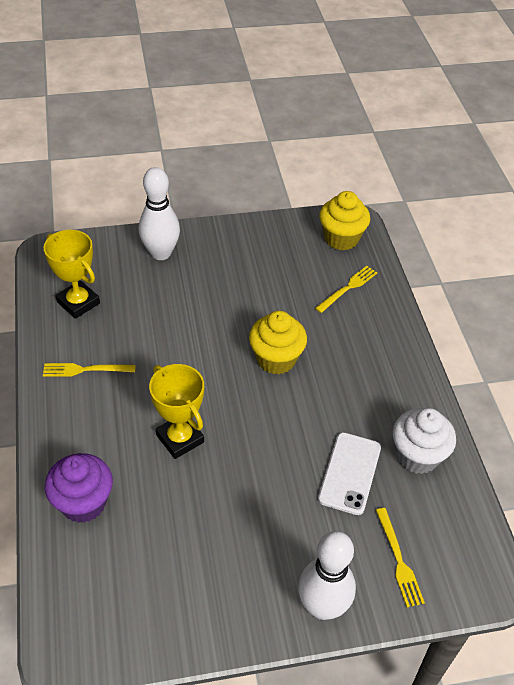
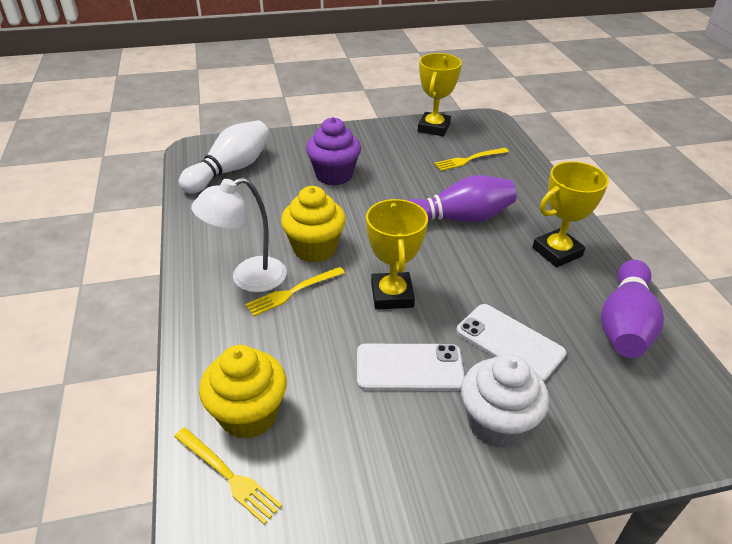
purple bowling pin: 0 -> 2
white bowling pin: 2 -> 1
white lamp: 0 -> 1
white phone: 1 -> 2
yellow trophy: 2 -> 3

